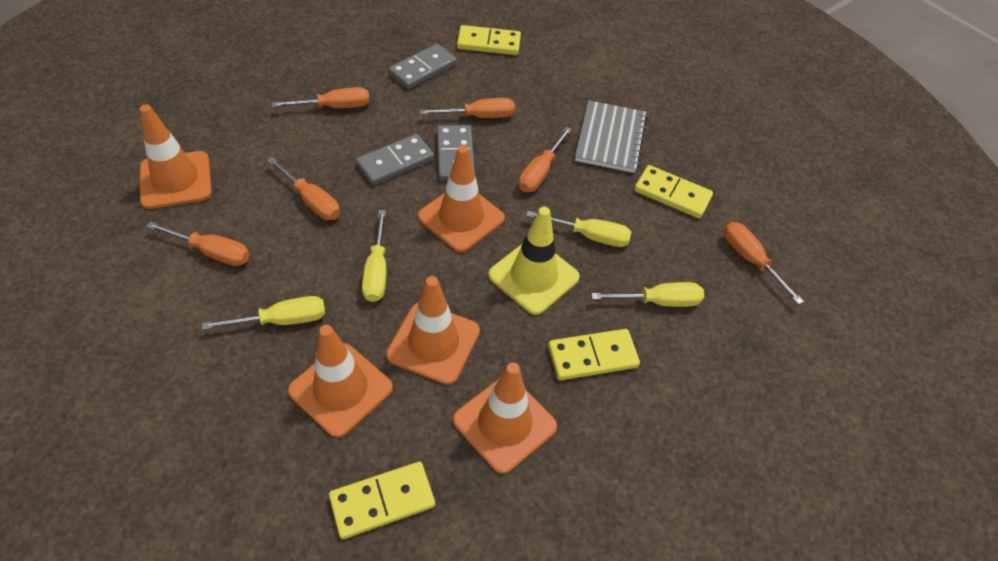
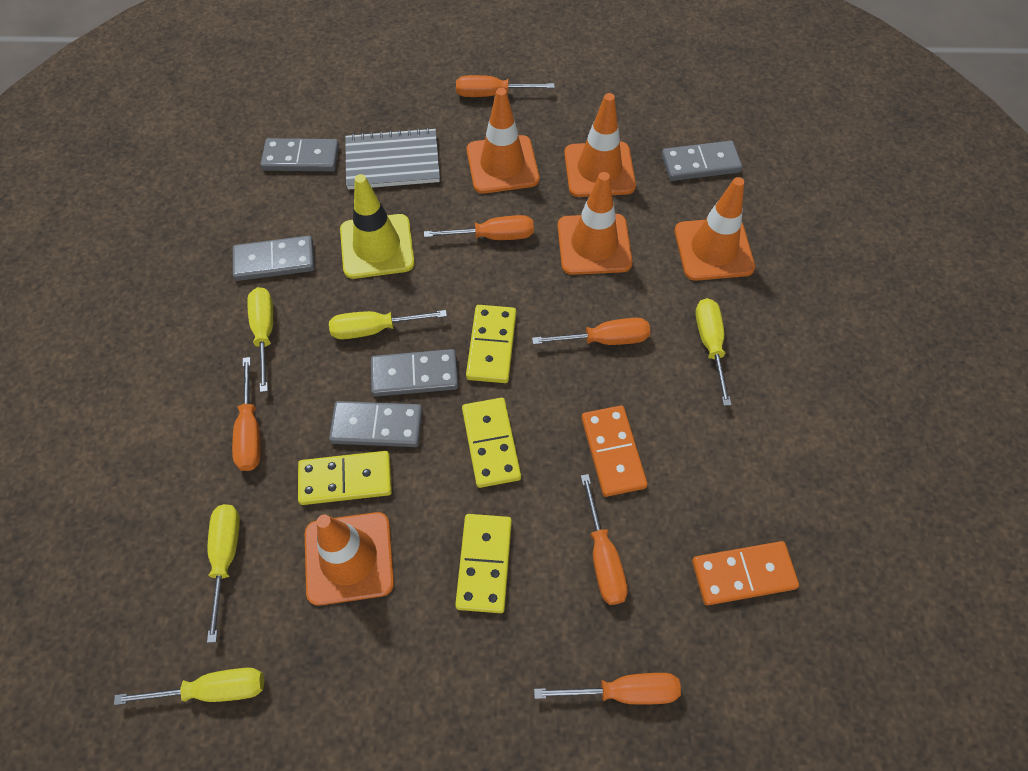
grey domino: 3 -> 5
orange domino: 0 -> 2
yellow screwdriver: 4 -> 5

